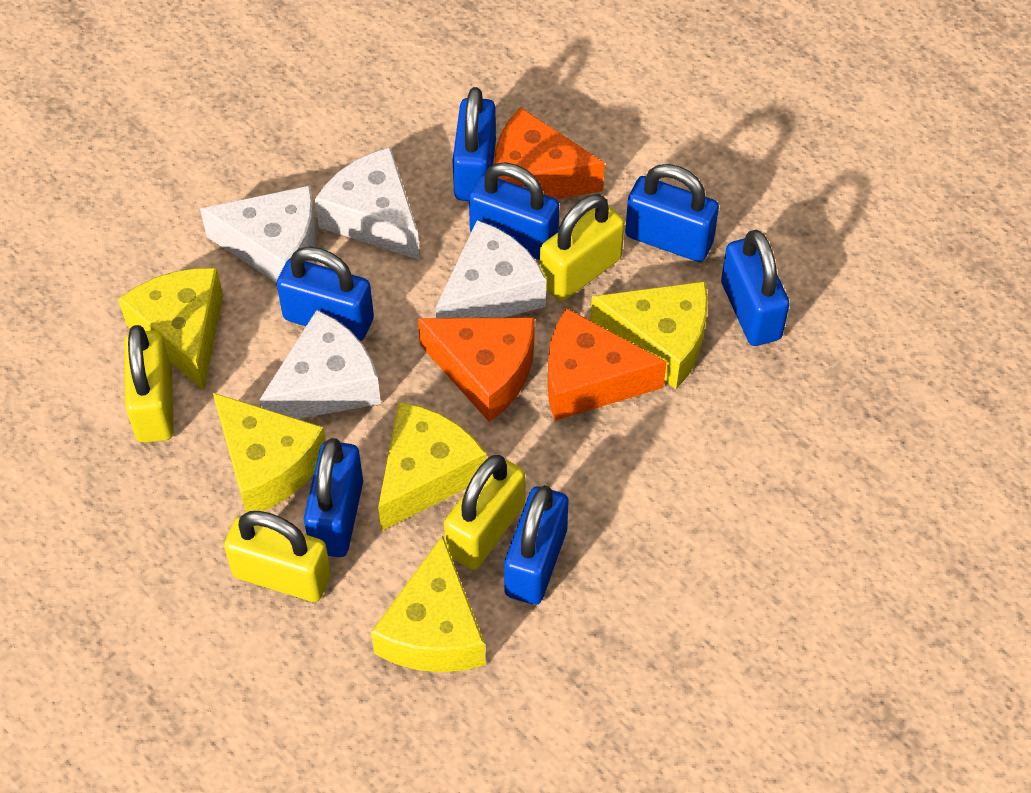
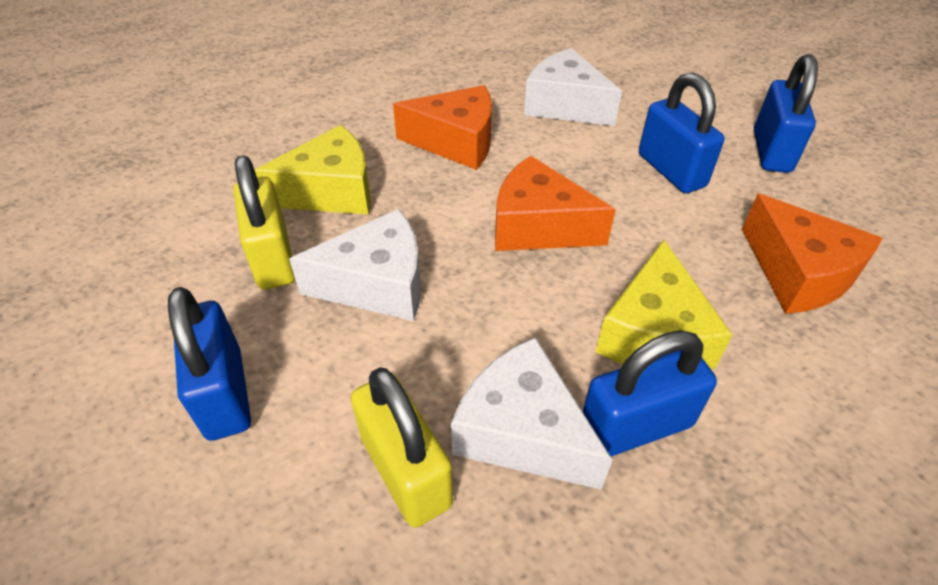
blue padlock: 7 -> 4
white cheese: 4 -> 3
yellow cheese: 5 -> 2
yellow padlock: 4 -> 2

